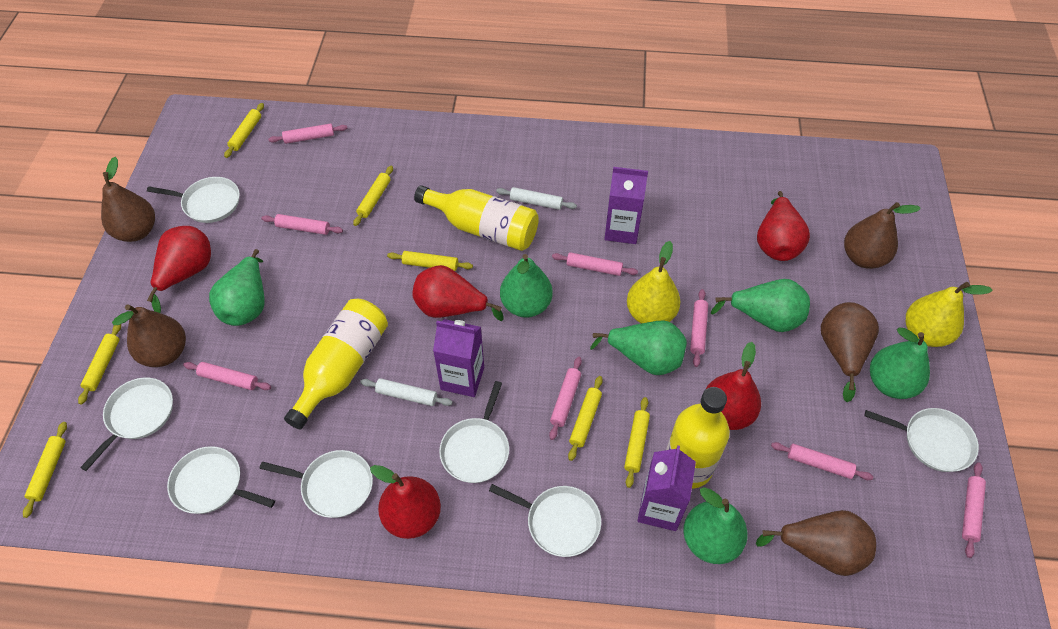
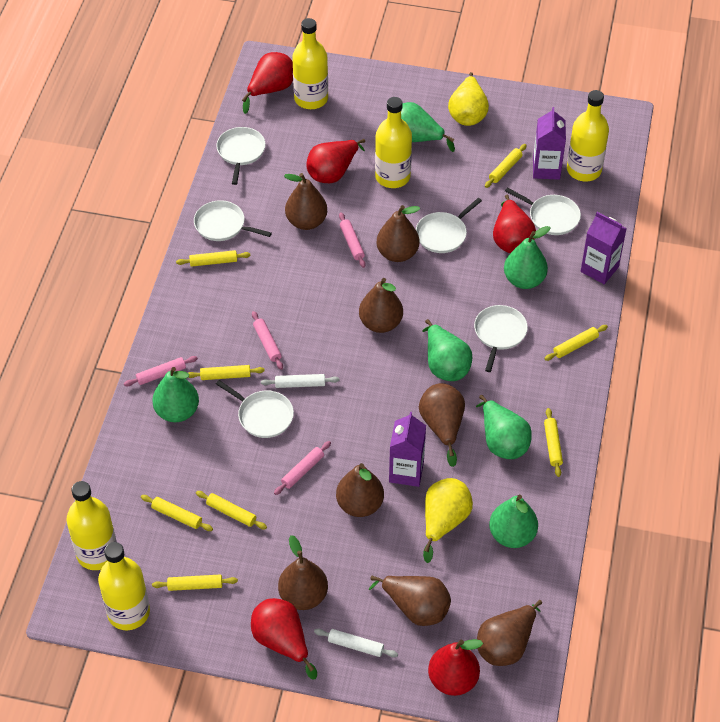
brown pear: 5 -> 8
pink rolling pin: 8 -> 4
white pan: 7 -> 6
yellow bottle: 3 -> 5
yellow rolling pin: 7 -> 8

